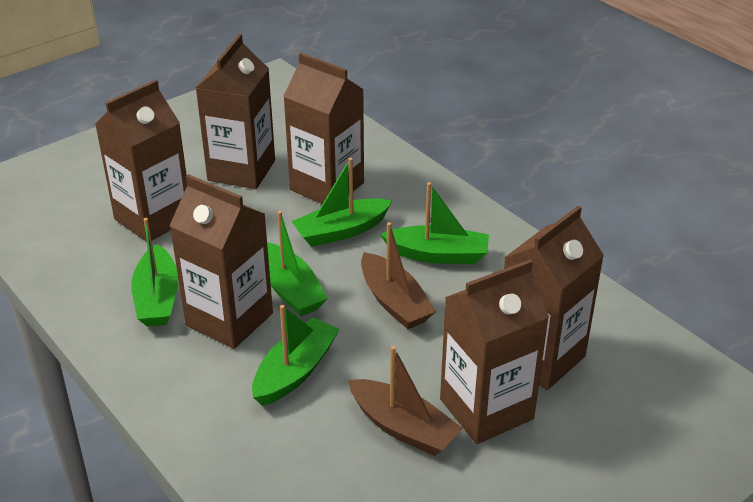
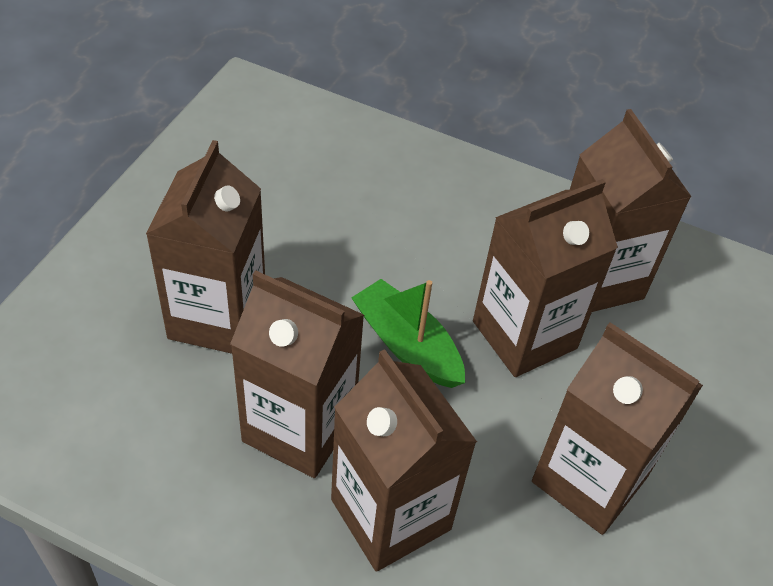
brown boat: 2 -> 0
green boat: 5 -> 1

